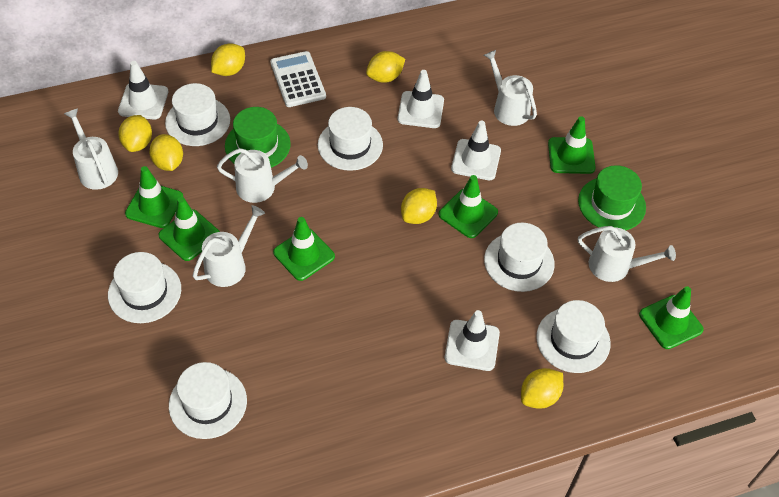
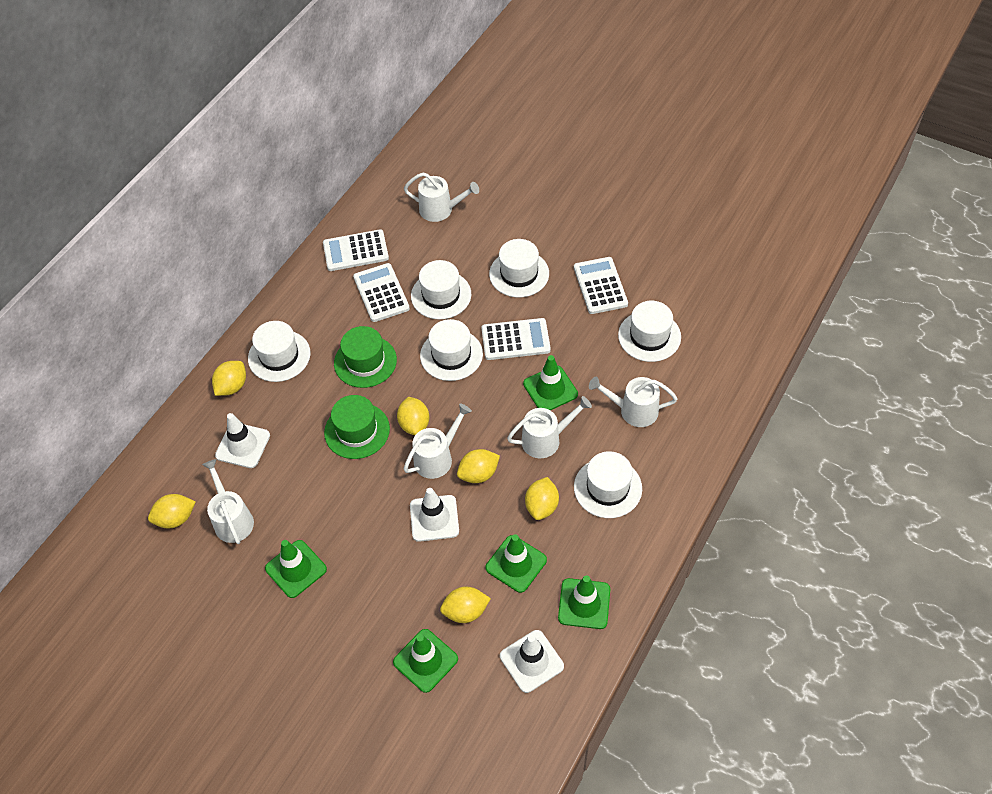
green traffic cone: 6 -> 5
white calculator: 1 -> 4
white traffic cone: 4 -> 3

